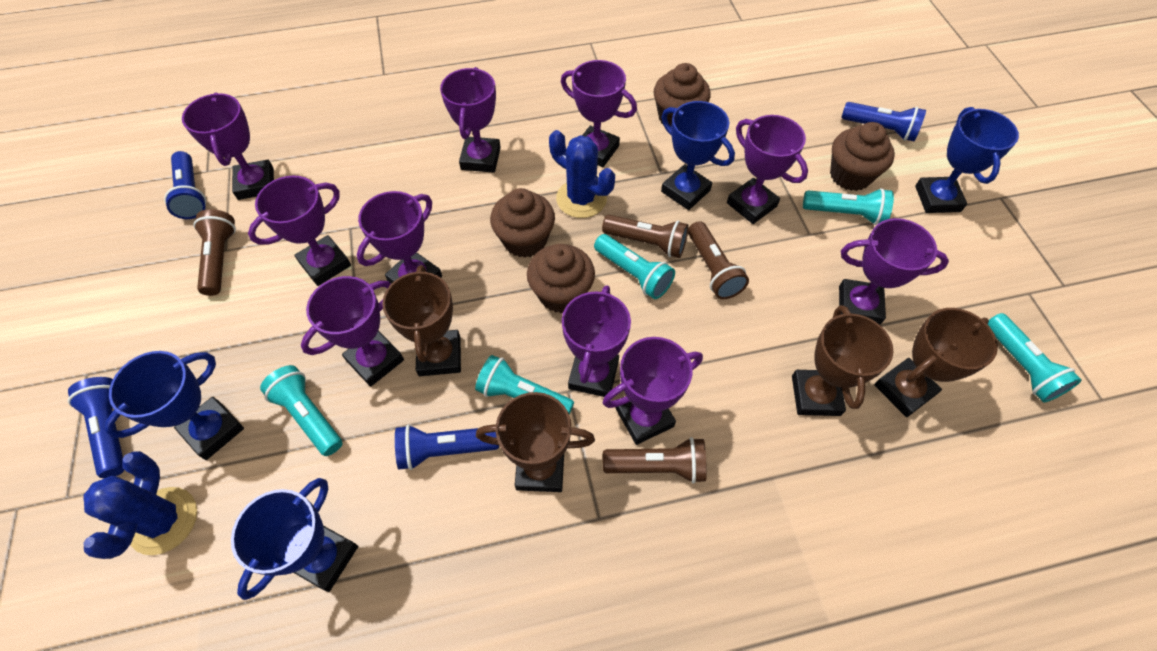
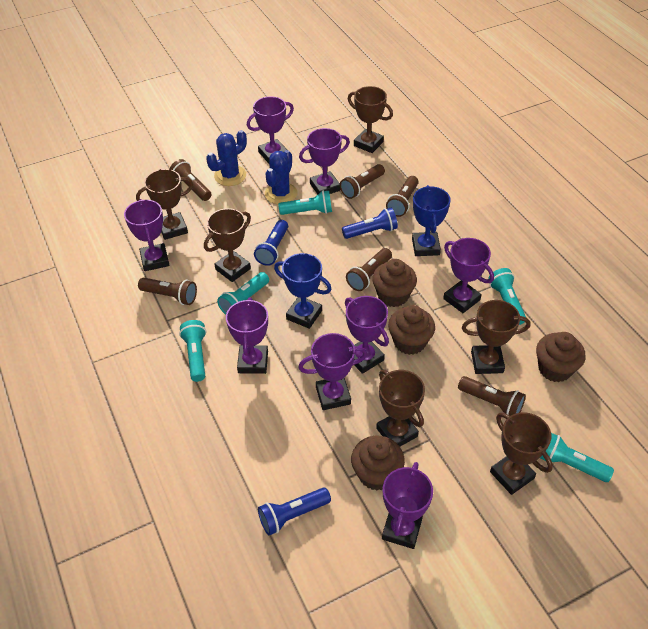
blue flashlight: 4 -> 3
blue trophy: 4 -> 2
brown flashlight: 4 -> 6
brown trophy: 4 -> 6
purple trophy: 10 -> 8

